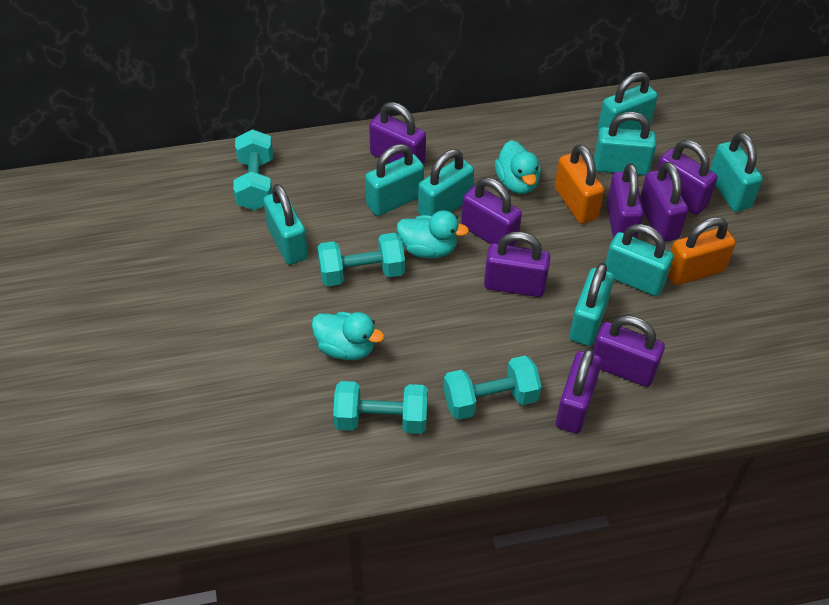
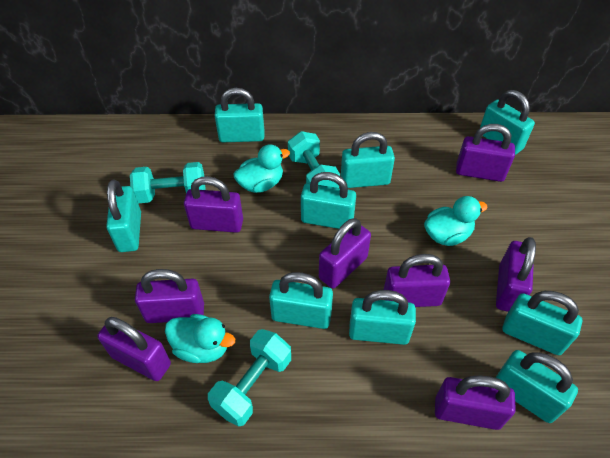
orange padlock: 2 -> 0
turquoise dumbbell: 4 -> 3
turquoise padlock: 8 -> 9

